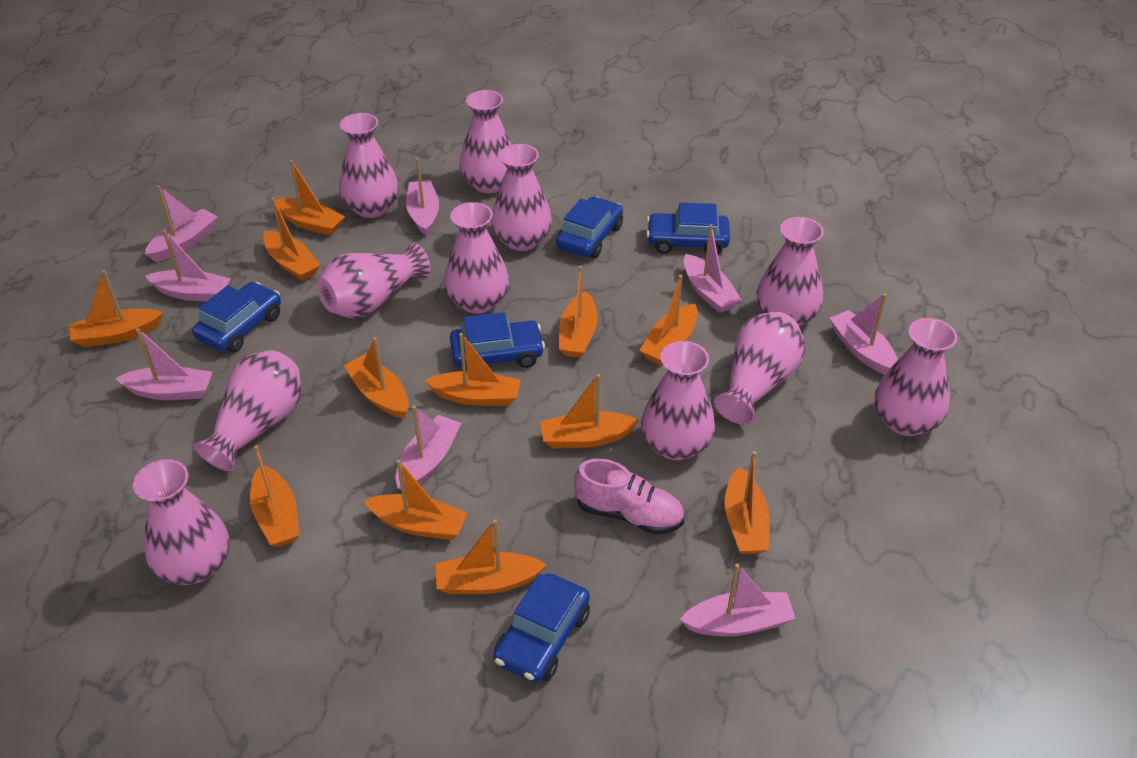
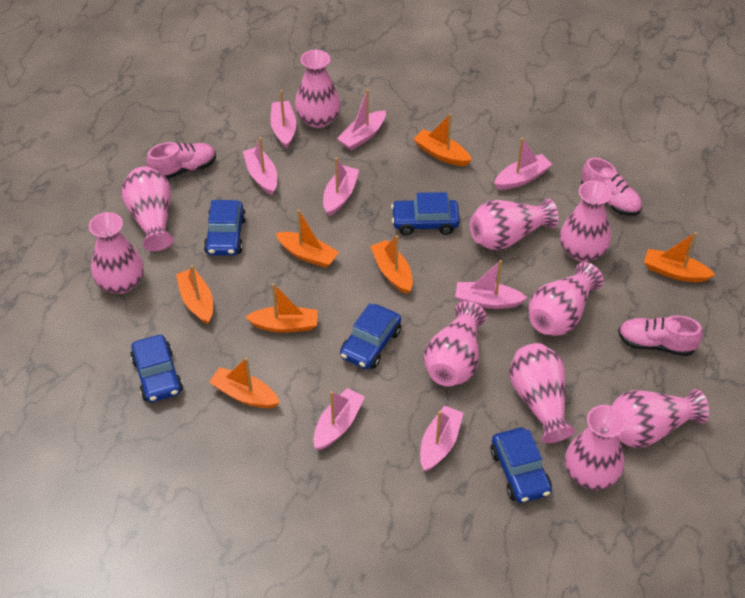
orange boat: 12 -> 7
pink shoe: 1 -> 3
pink vase: 11 -> 10

